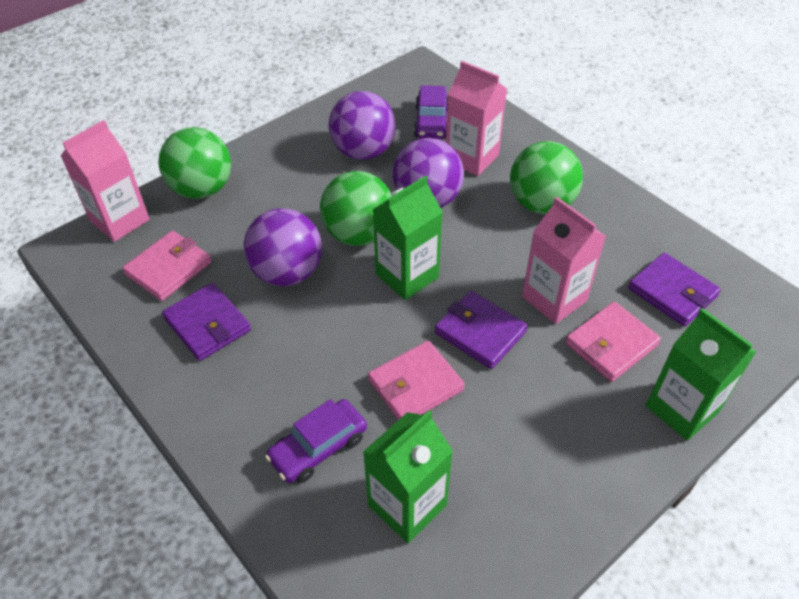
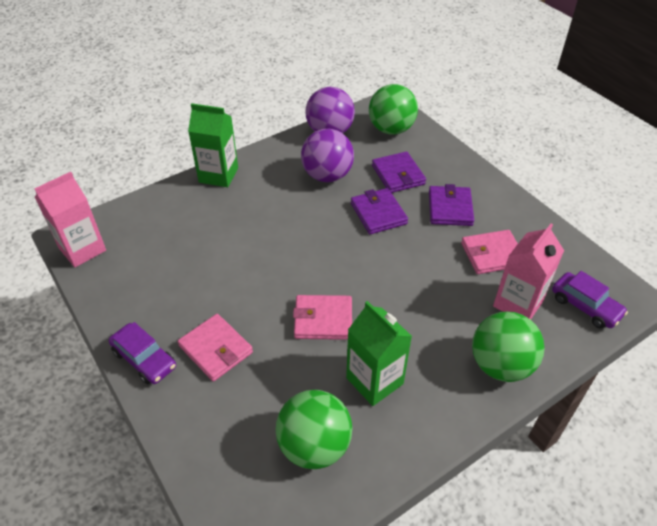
green carton: 3 -> 2
pink carton: 3 -> 2
purple ball: 3 -> 2

